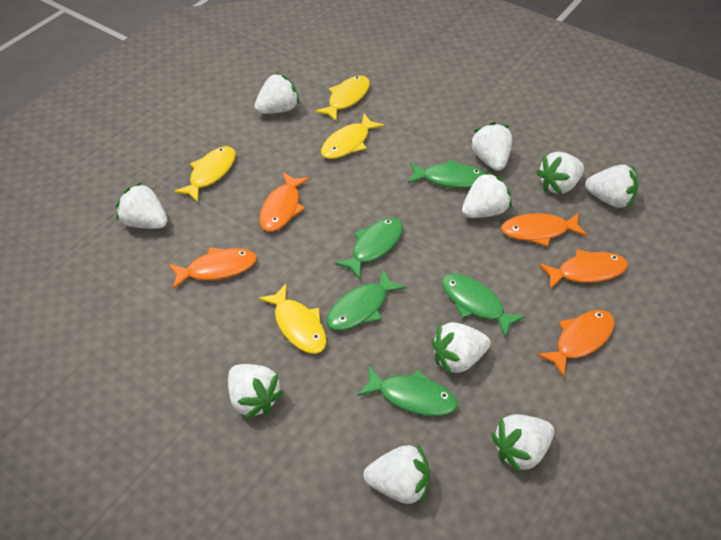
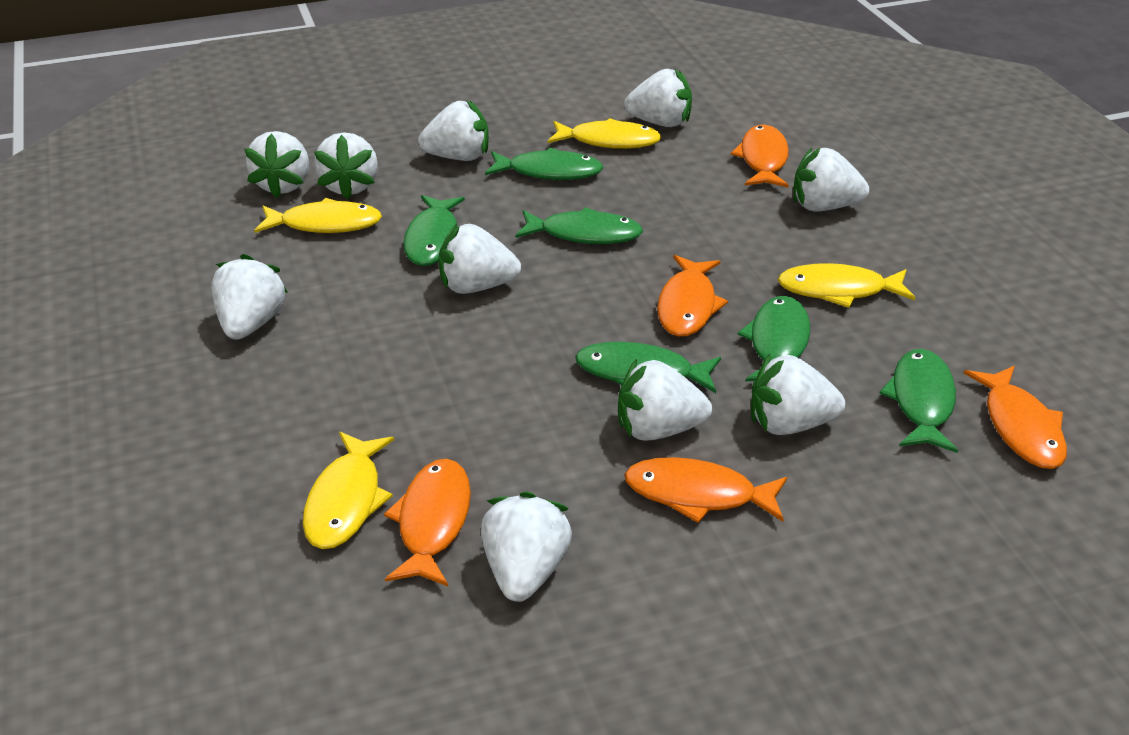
green fish: 5 -> 6

